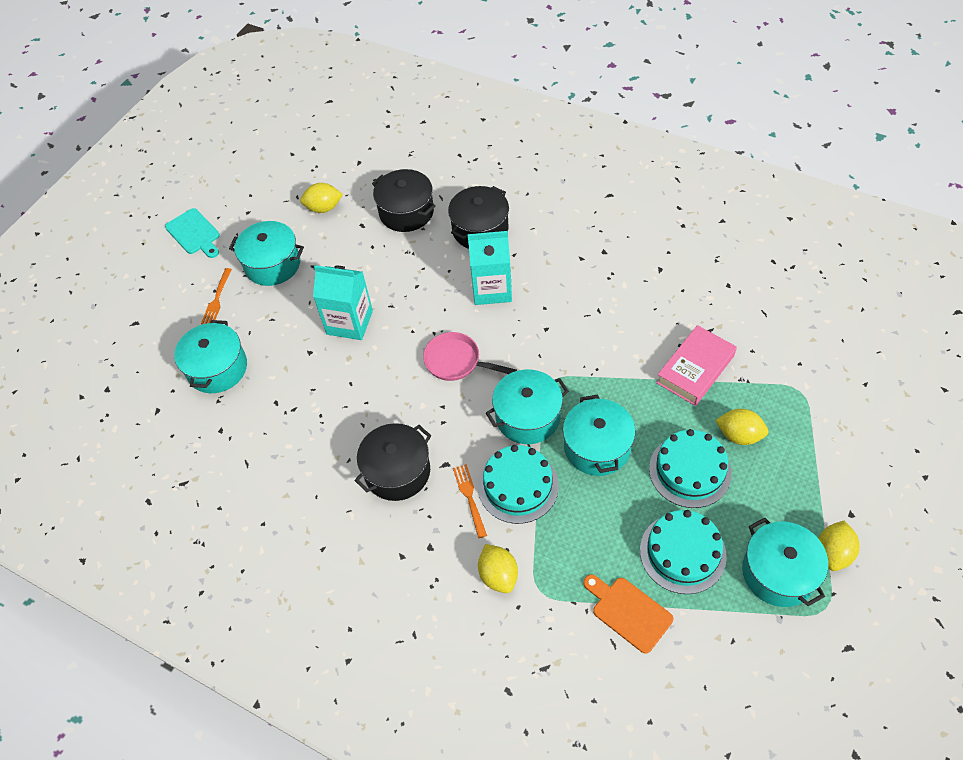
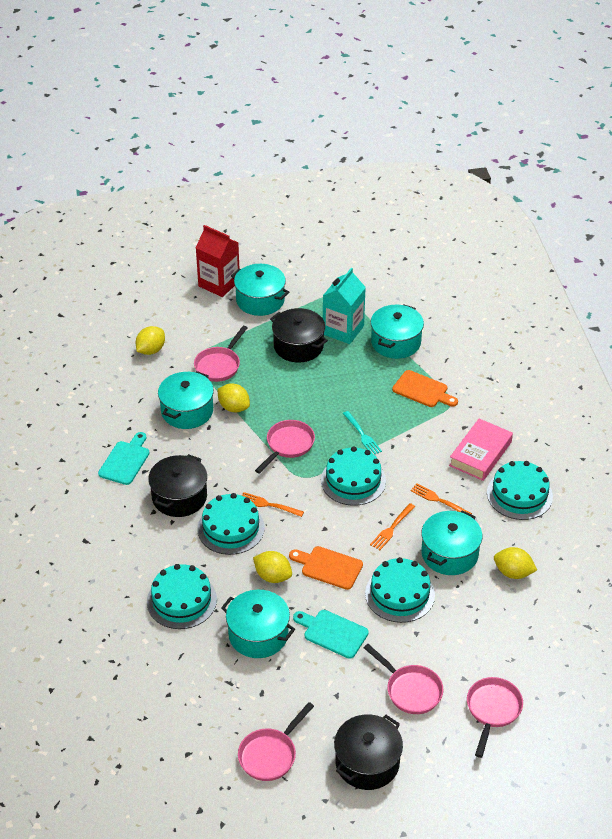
orange cutting board: 1 -> 2
orange fork: 2 -> 3
pink pan: 1 -> 5
red carton: 0 -> 1
turquoise cake: 3 -> 5
turquoise carton: 2 -> 1
turquoise cutting board: 1 -> 2
turquoise fork: 0 -> 1

